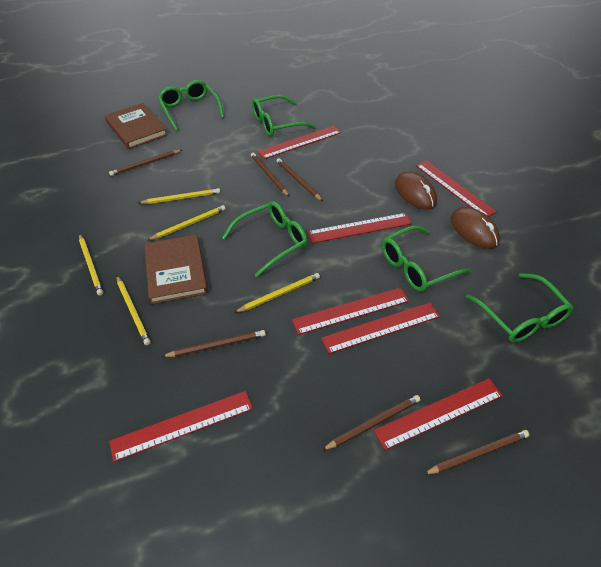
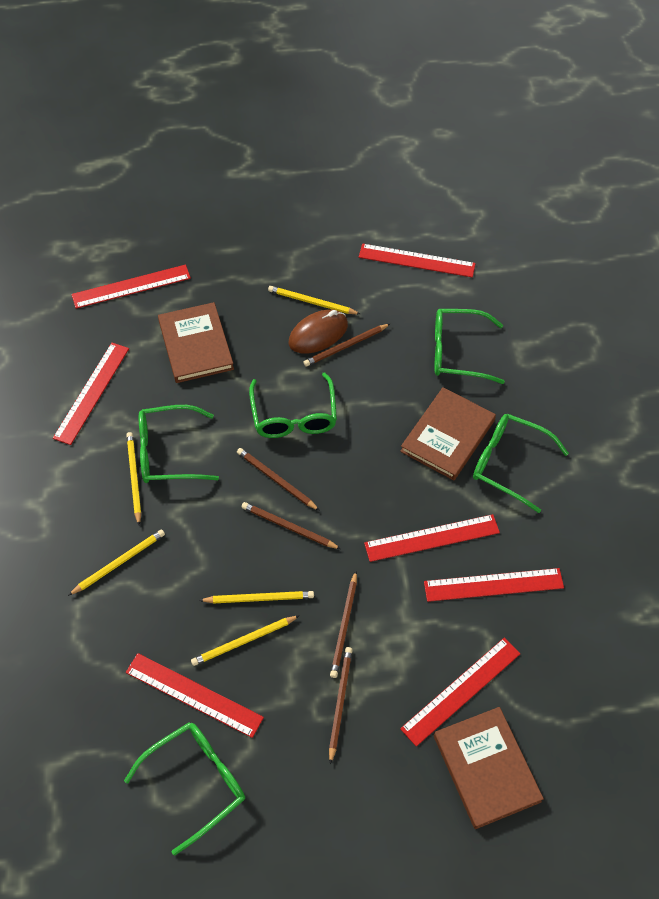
brown book: 2 -> 3
brown mouse: 2 -> 1
brown pencil: 6 -> 5

